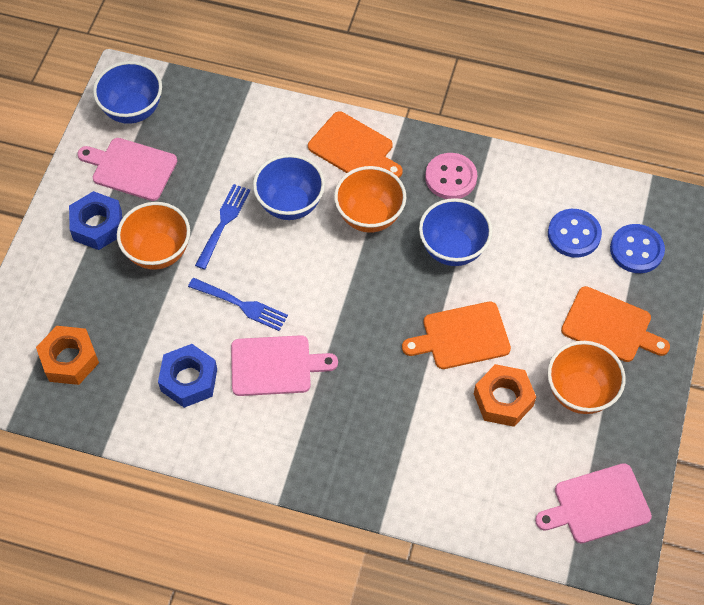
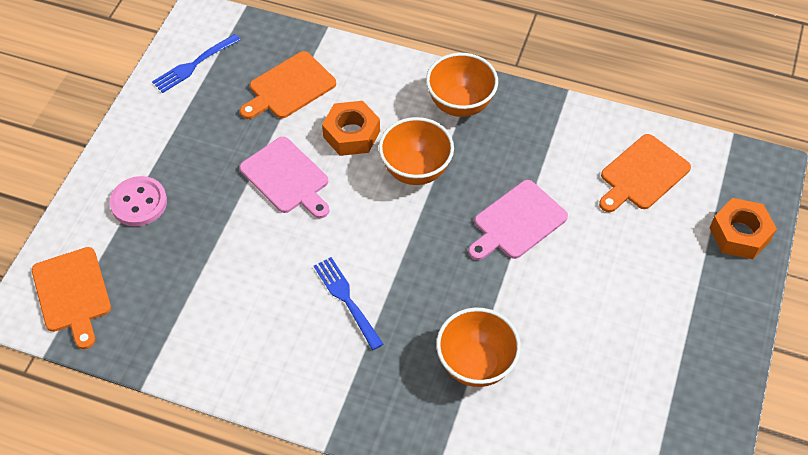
blue bowl: 3 -> 0
blue button: 2 -> 0
blue nut: 2 -> 0
pink cutting board: 3 -> 2

